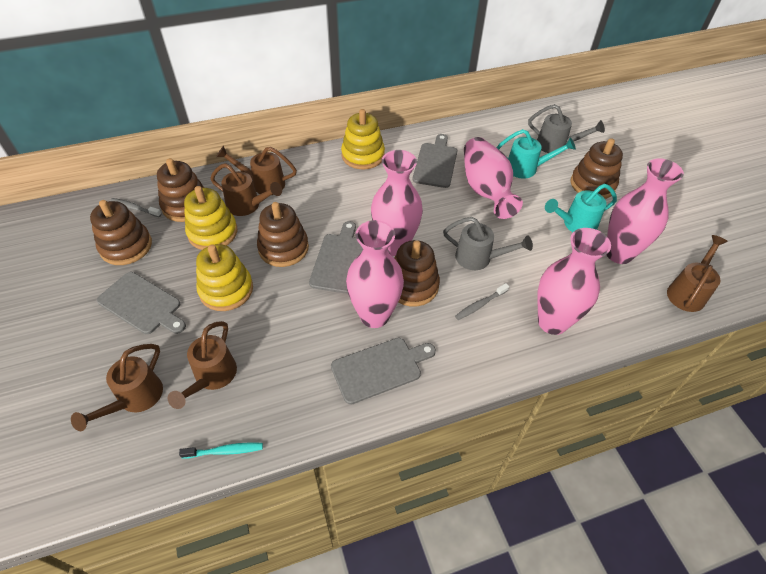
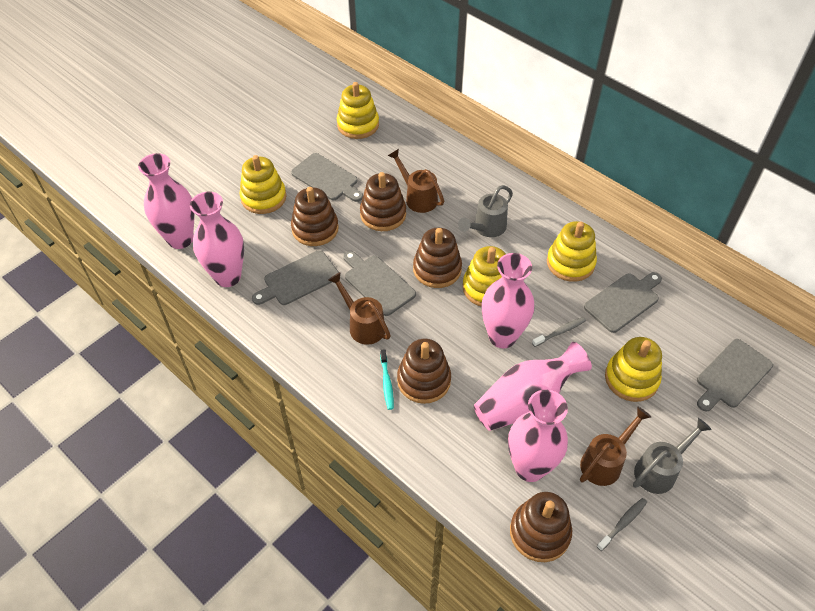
brown watering can: 5 -> 3
grey cutting board: 4 -> 5
turquoise watering can: 2 -> 0
yellow stacking toy: 3 -> 5

